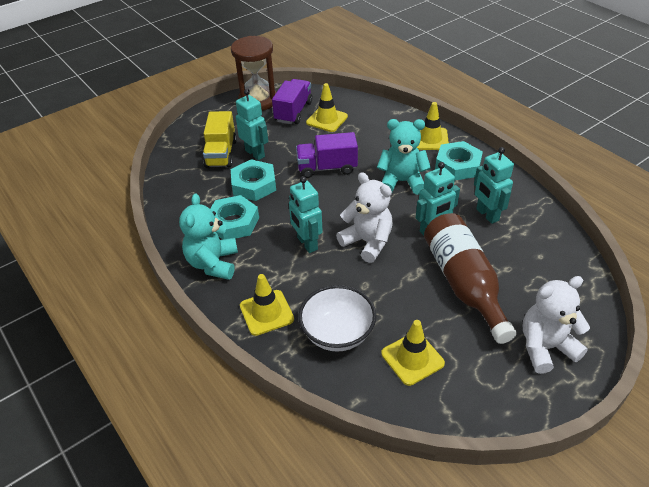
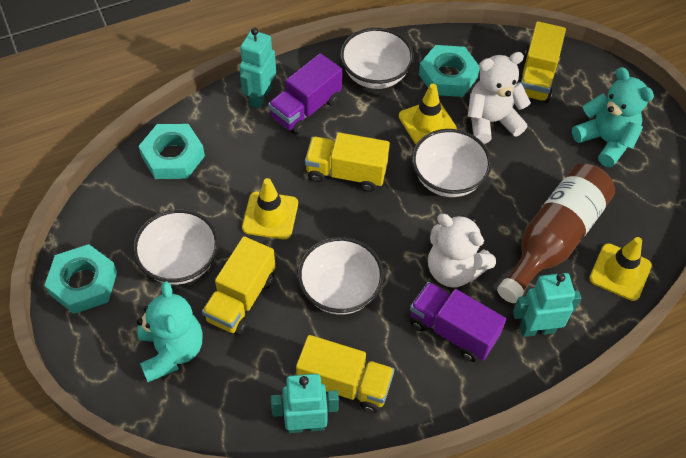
brown hourglass: 1 -> 0
turquoise robot: 4 -> 3
white bowl: 1 -> 4
yellow traffic cone: 4 -> 3
yellow truck: 1 -> 4

